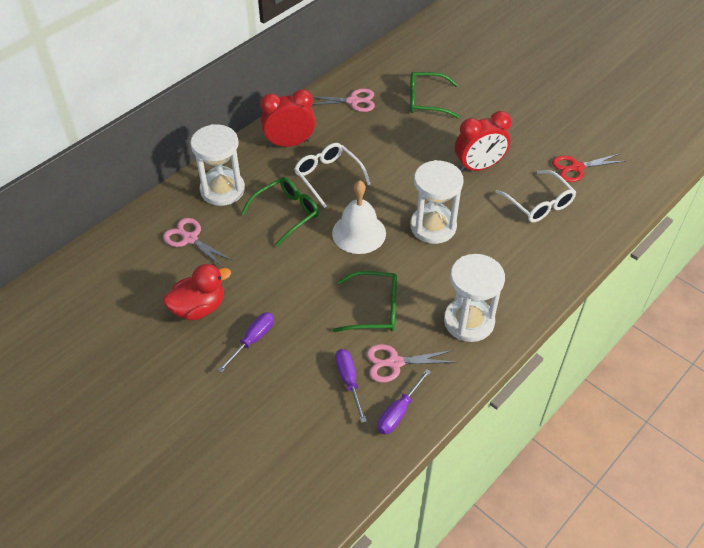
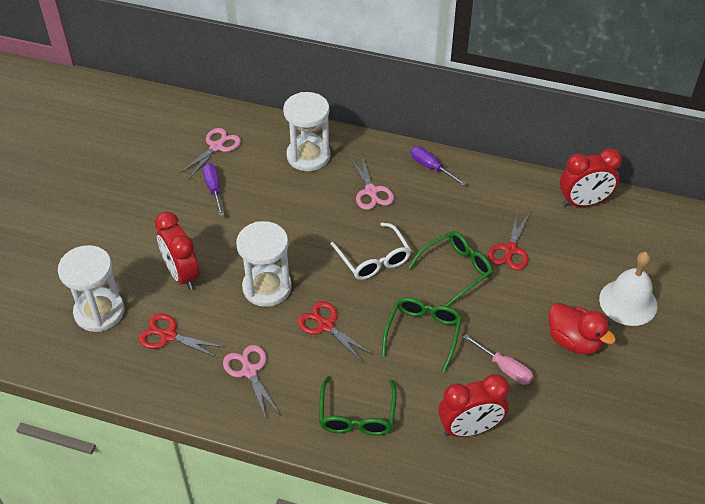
pink screwdriver: 0 -> 1
purple screwdriver: 3 -> 2
red clock: 2 -> 3
red scissors: 1 -> 3
white glasses: 2 -> 1

